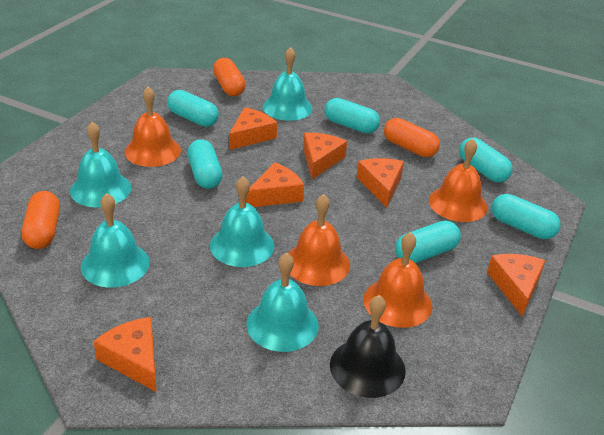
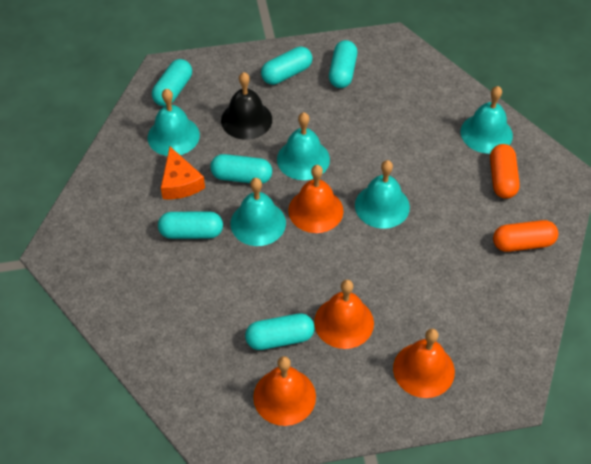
orange capsule: 3 -> 2
orange cheese: 6 -> 1

